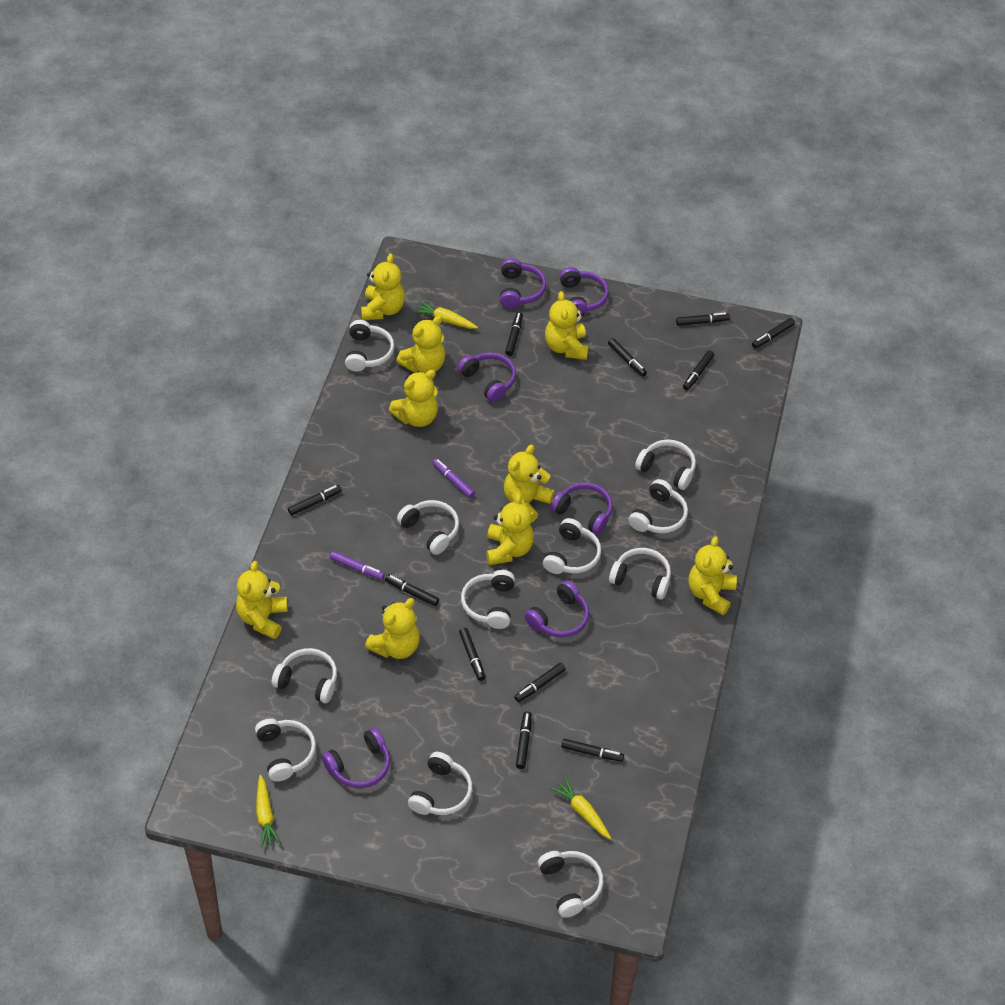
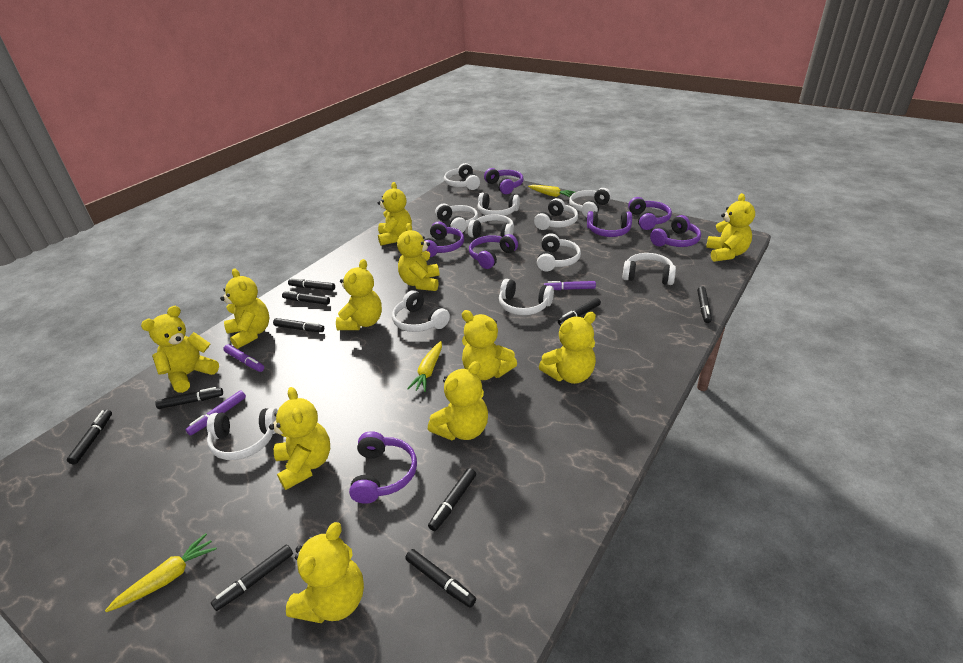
black marker: 11 -> 10
purple headphones: 6 -> 7
purple marker: 2 -> 3
yellow teddy bear: 9 -> 11

